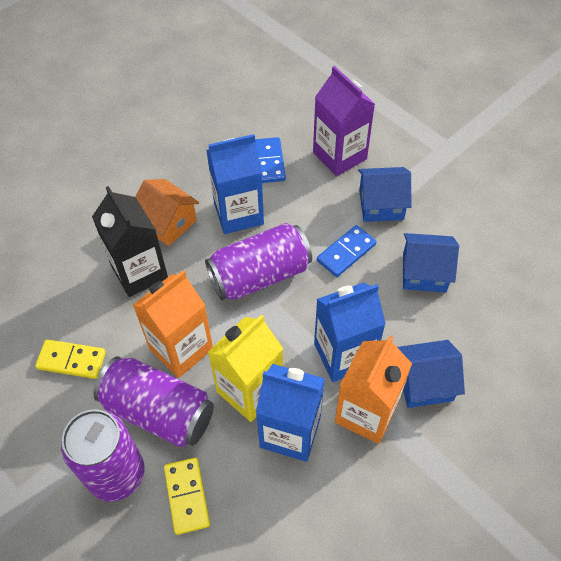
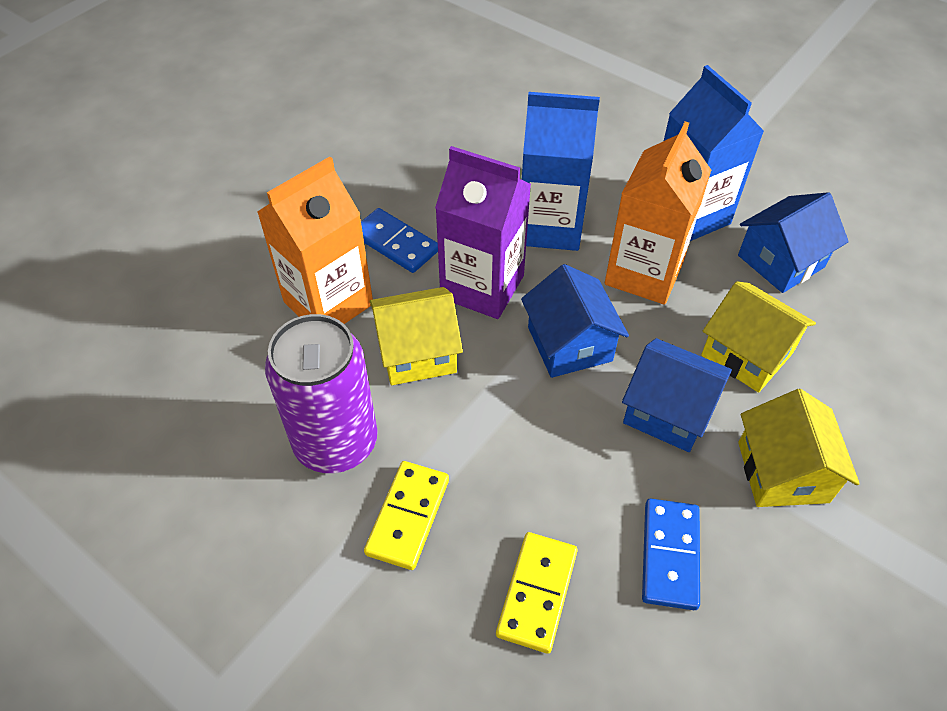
black carton: 1 -> 0
blue carton: 3 -> 2
orange house: 1 -> 0
purple can: 3 -> 1
yellow carton: 1 -> 0
yellow house: 0 -> 3

